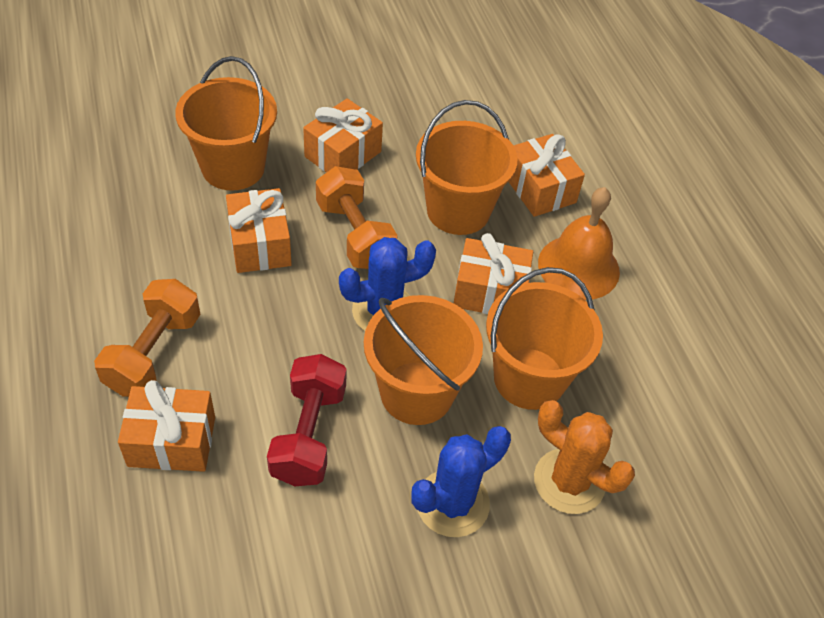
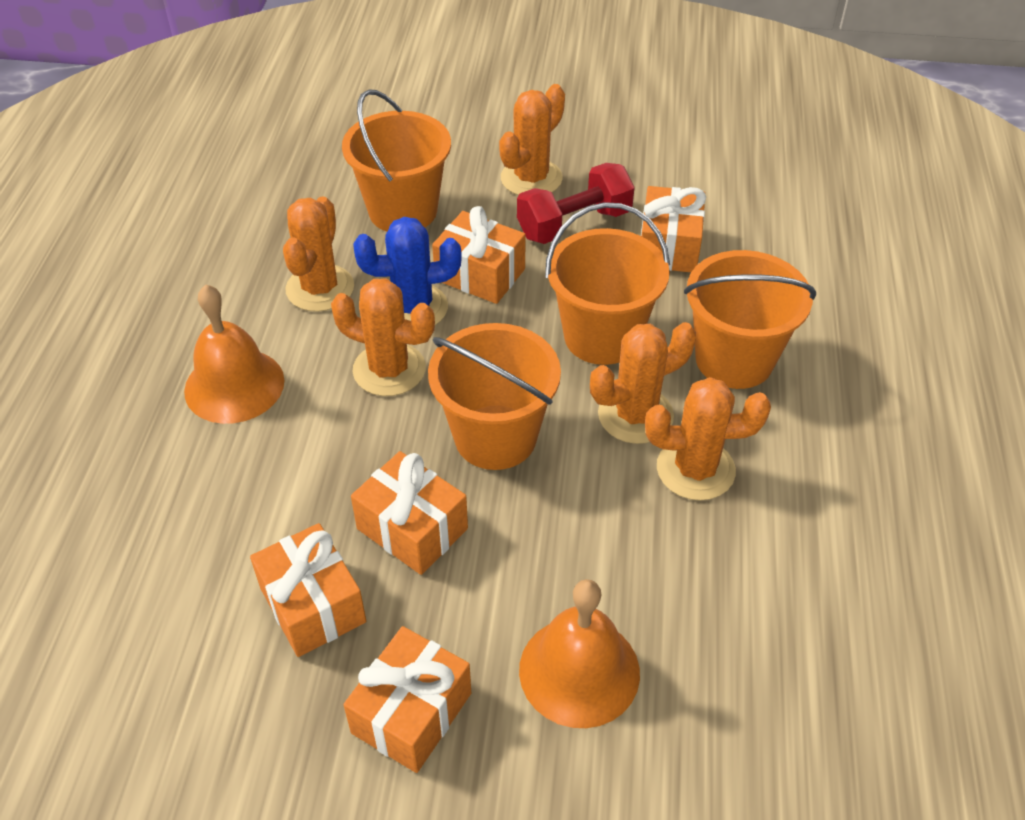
blue cactus: 2 -> 1
orange bell: 1 -> 2
orange cactus: 1 -> 5
orange dumbbell: 2 -> 0

